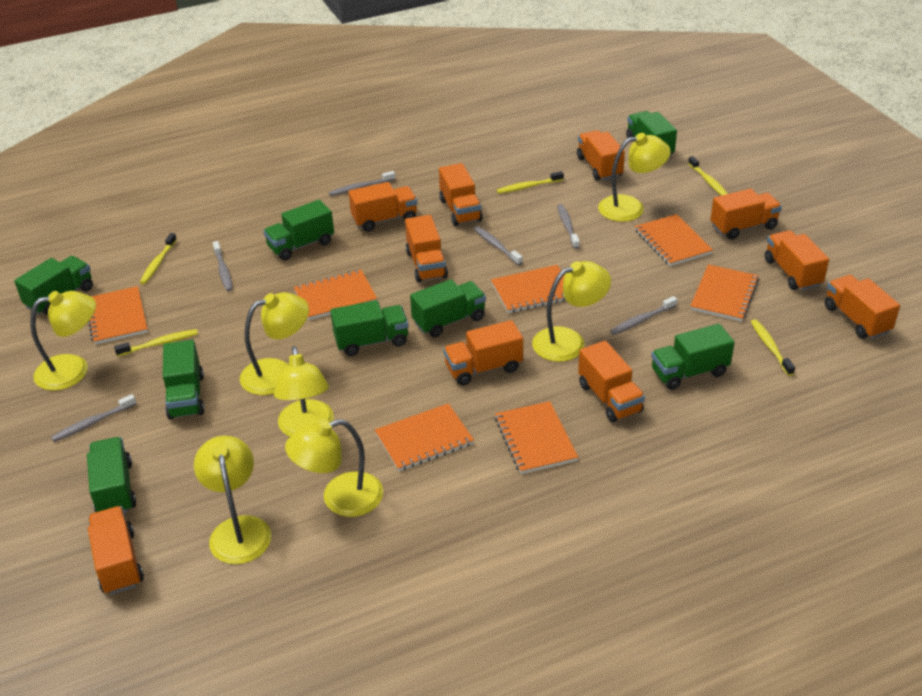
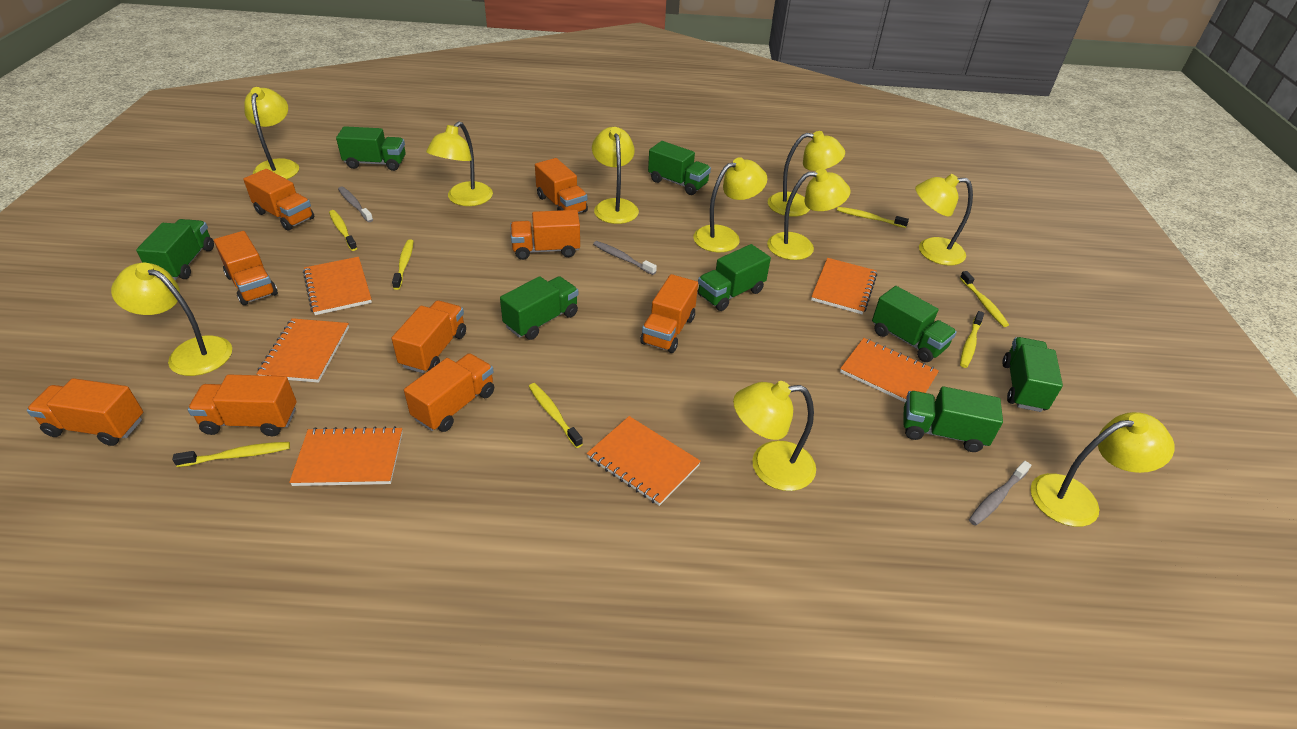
grey toothbrush: 6 -> 3
orange notebook: 7 -> 6
orange truck: 10 -> 9
yellow lamp: 7 -> 10
yellow toothbrush: 5 -> 7

